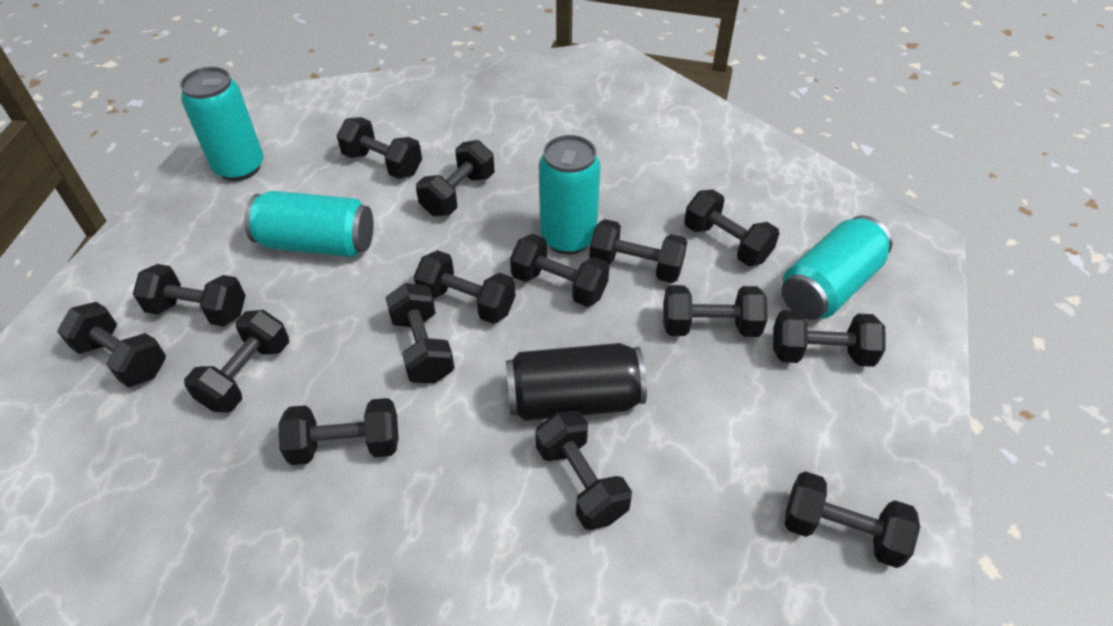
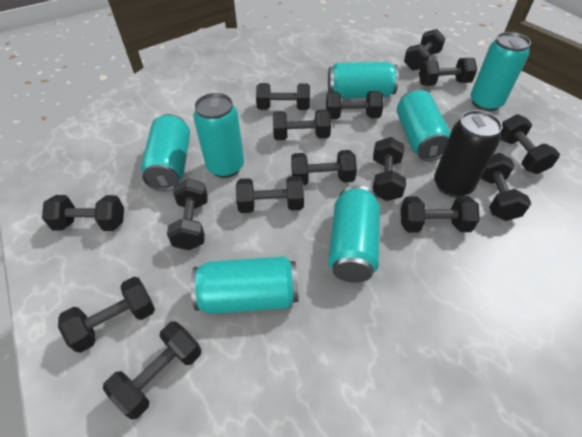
turquoise can: 4 -> 7

